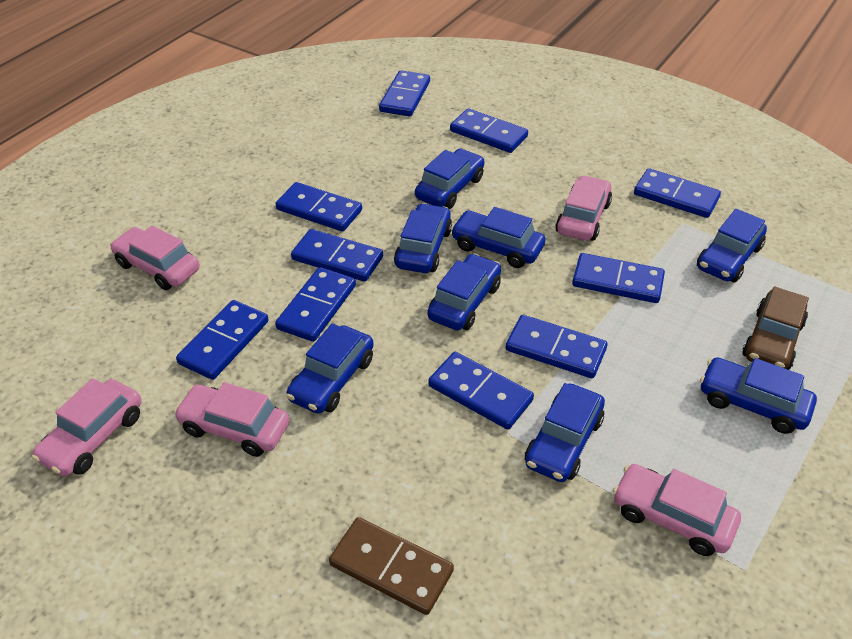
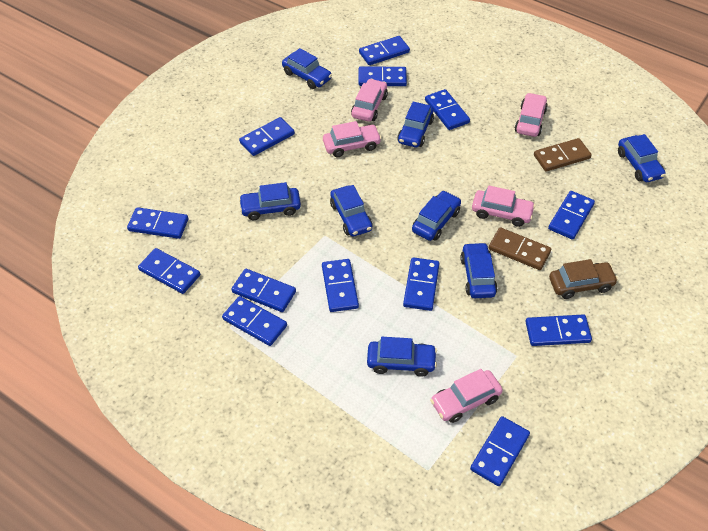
blue domino: 10 -> 13
brown domino: 1 -> 2

